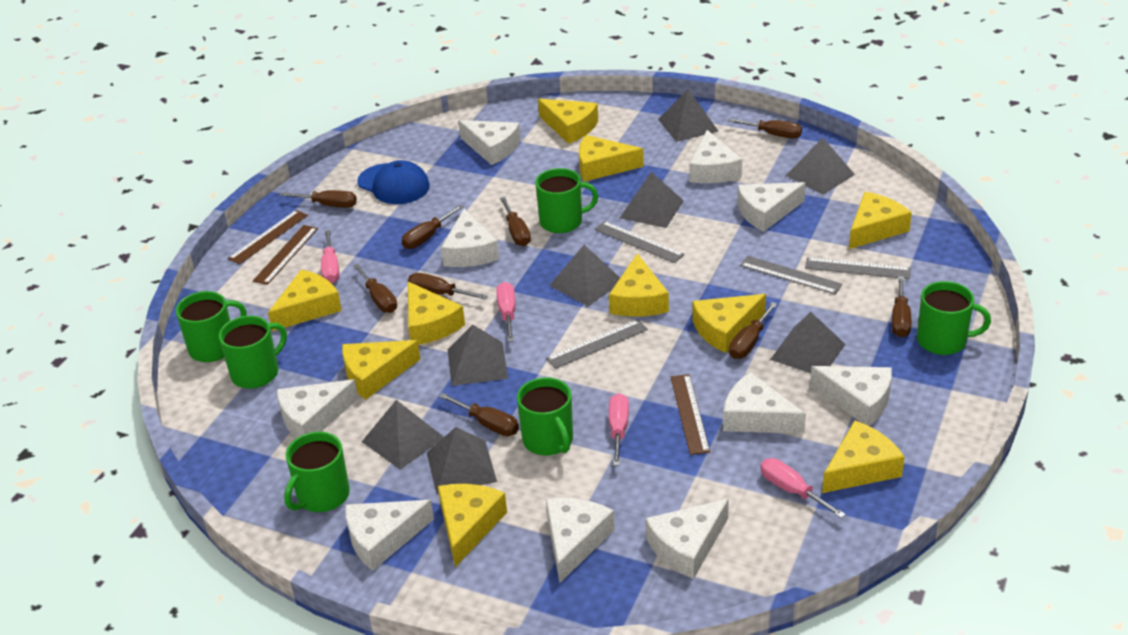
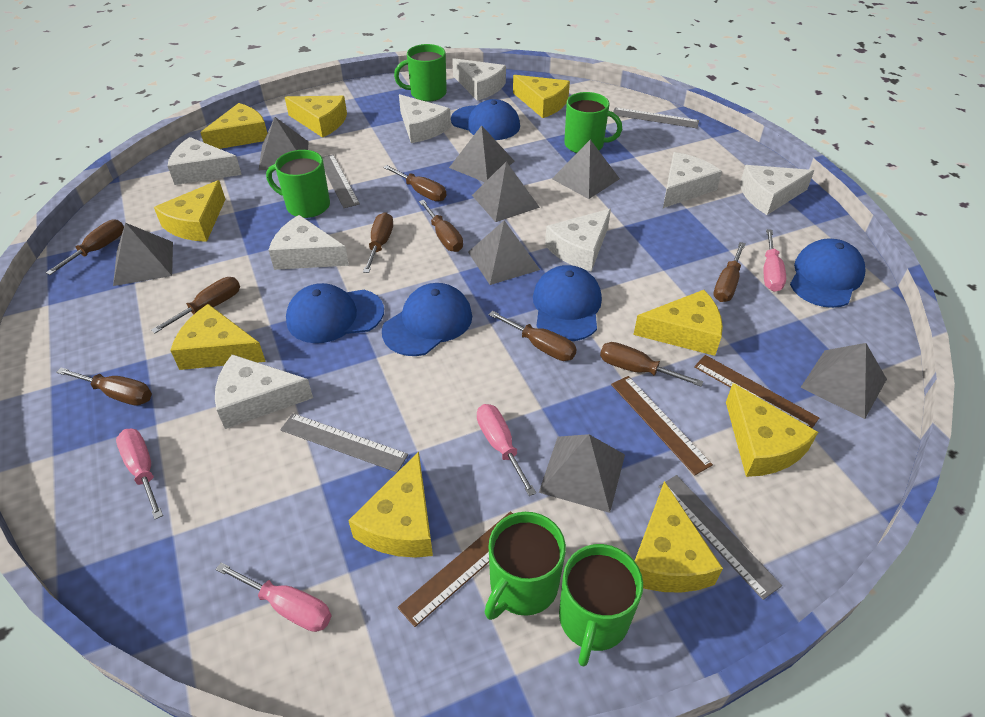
blue cap: 1 -> 5
green mug: 6 -> 5
white cheese: 10 -> 8
yellow cheese: 10 -> 9

